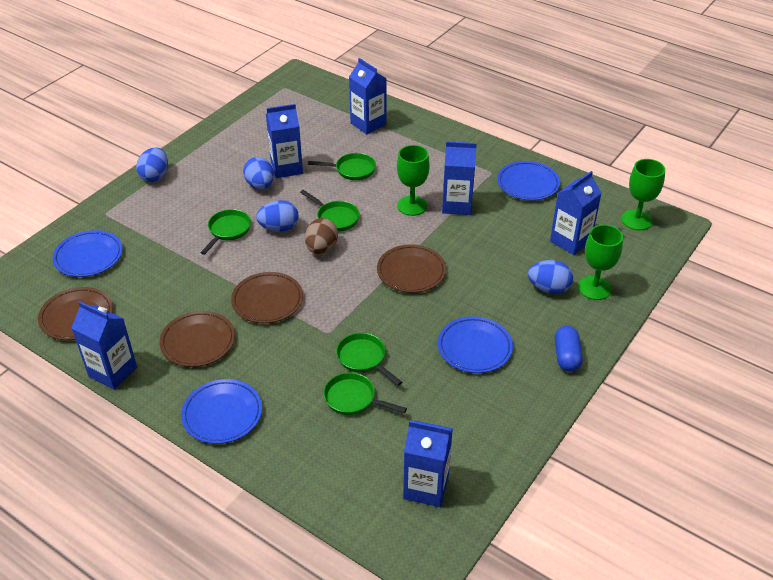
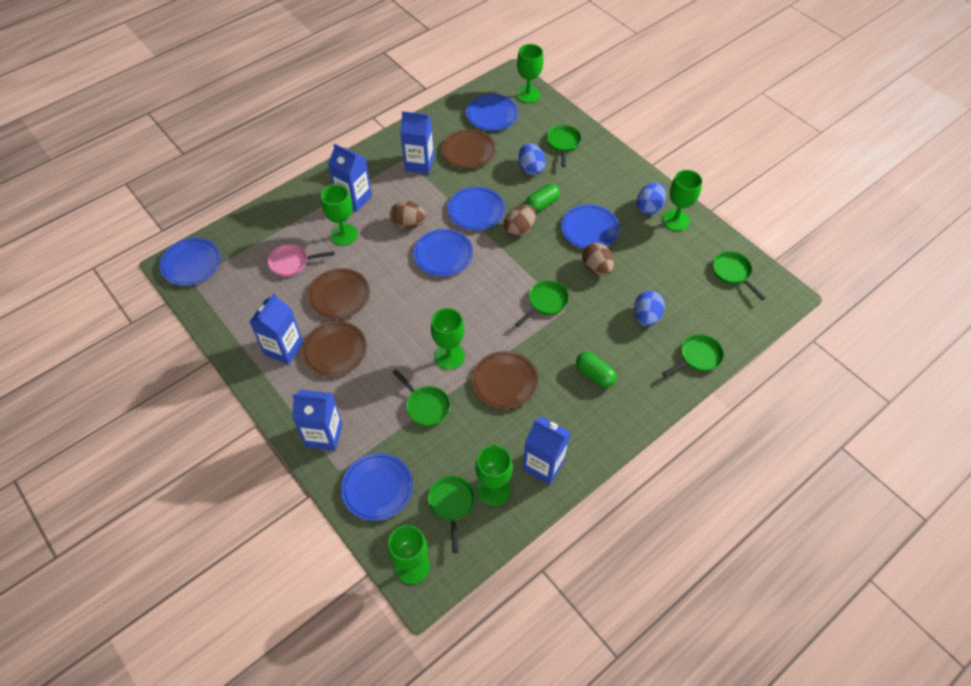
blue capsule: 1 -> 0
blue carton: 6 -> 5
blue egg: 4 -> 3
blue plate: 4 -> 6
brown egg: 1 -> 3
green capsule: 0 -> 2
green goblet: 3 -> 6
green pan: 5 -> 6
pink pan: 0 -> 1

